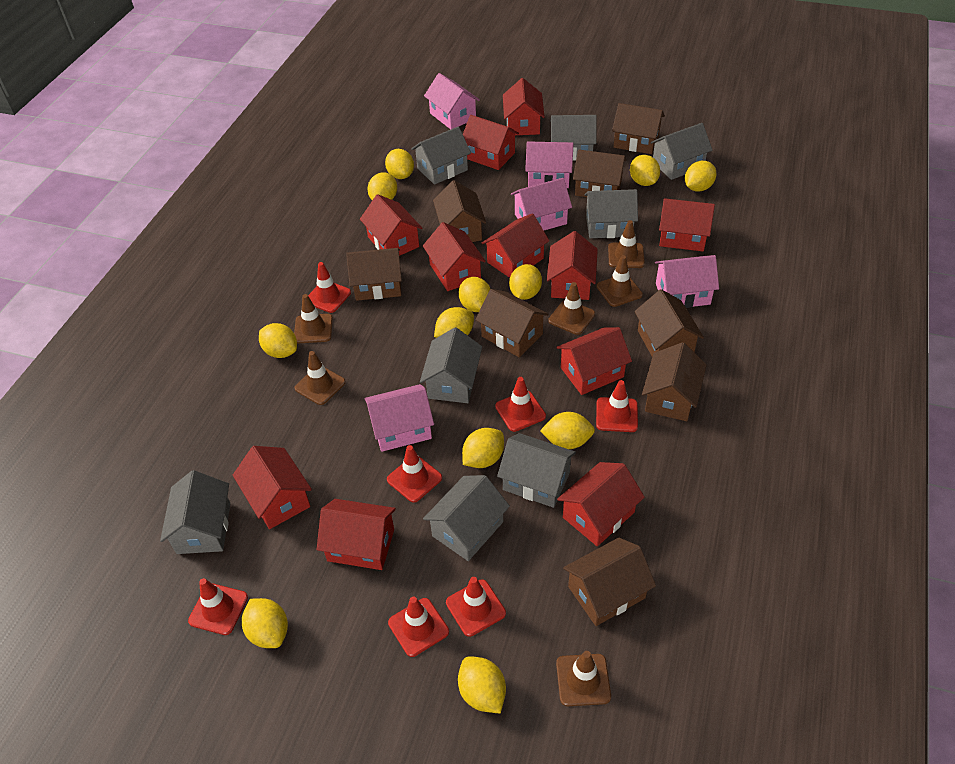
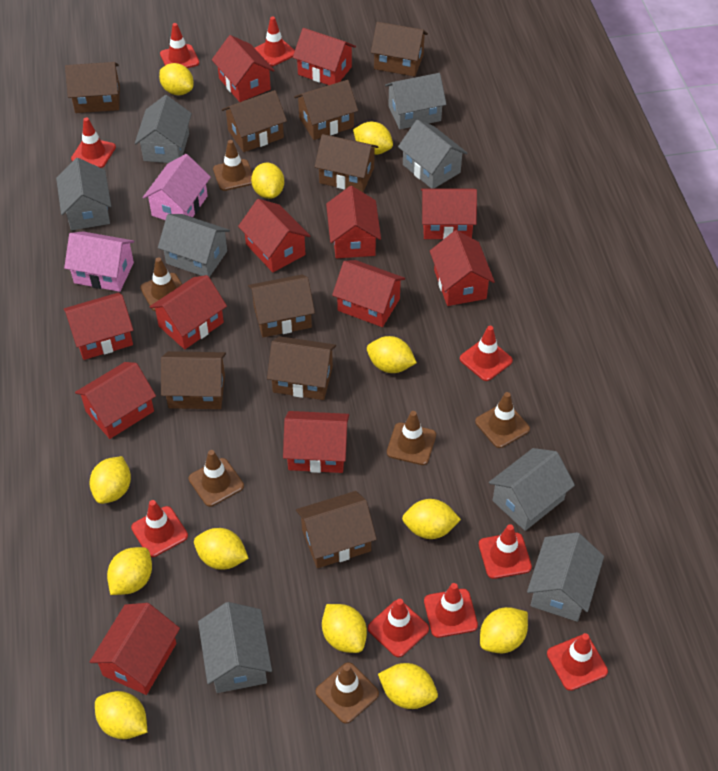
brown house: 8 -> 9
pink house: 5 -> 2
red house: 11 -> 12
red traffic cone: 7 -> 9

